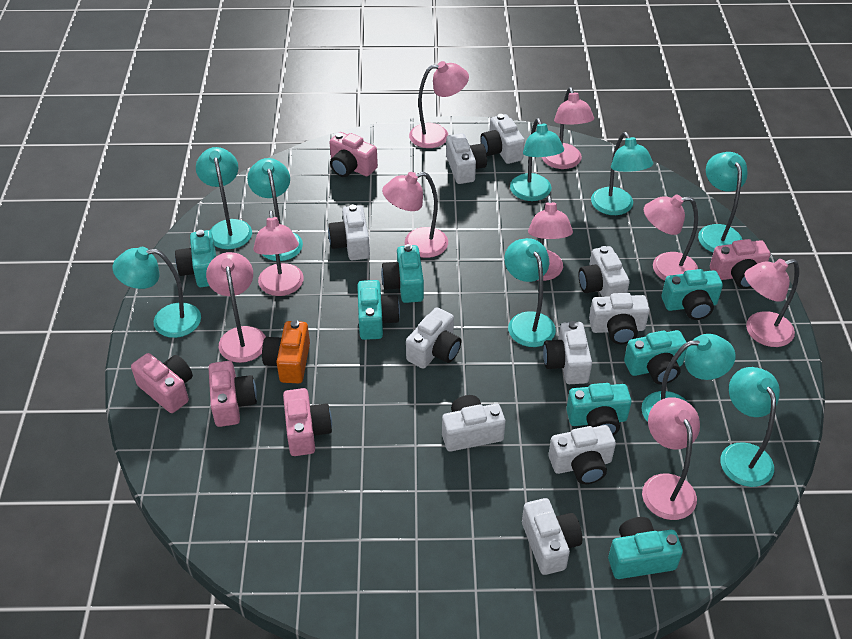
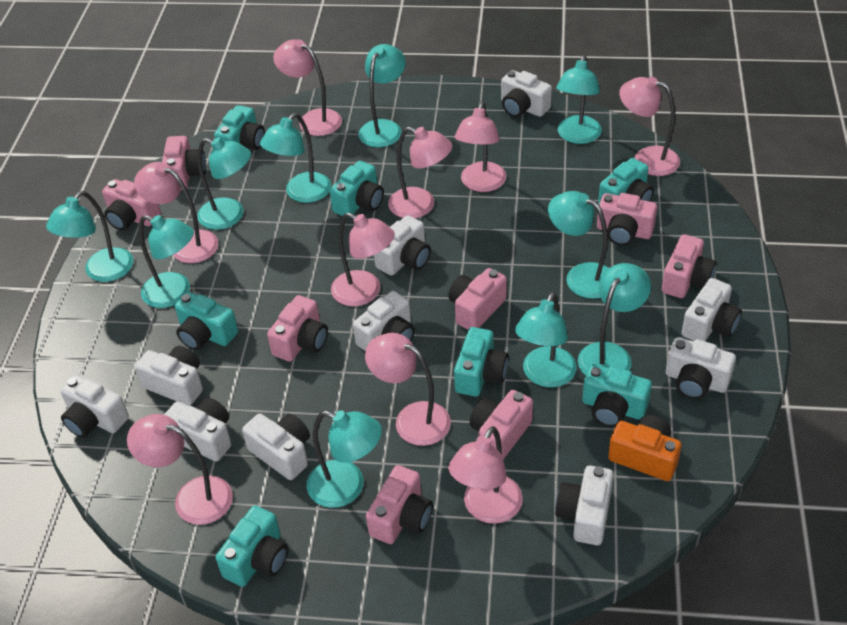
pink camera: 5 -> 8
turquoise lamp: 9 -> 10

